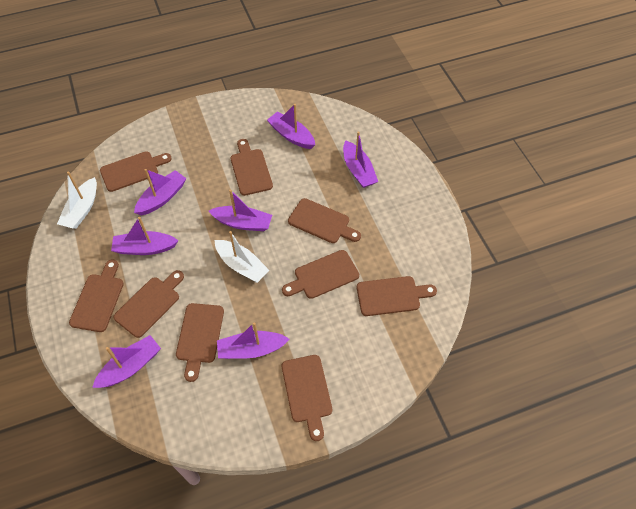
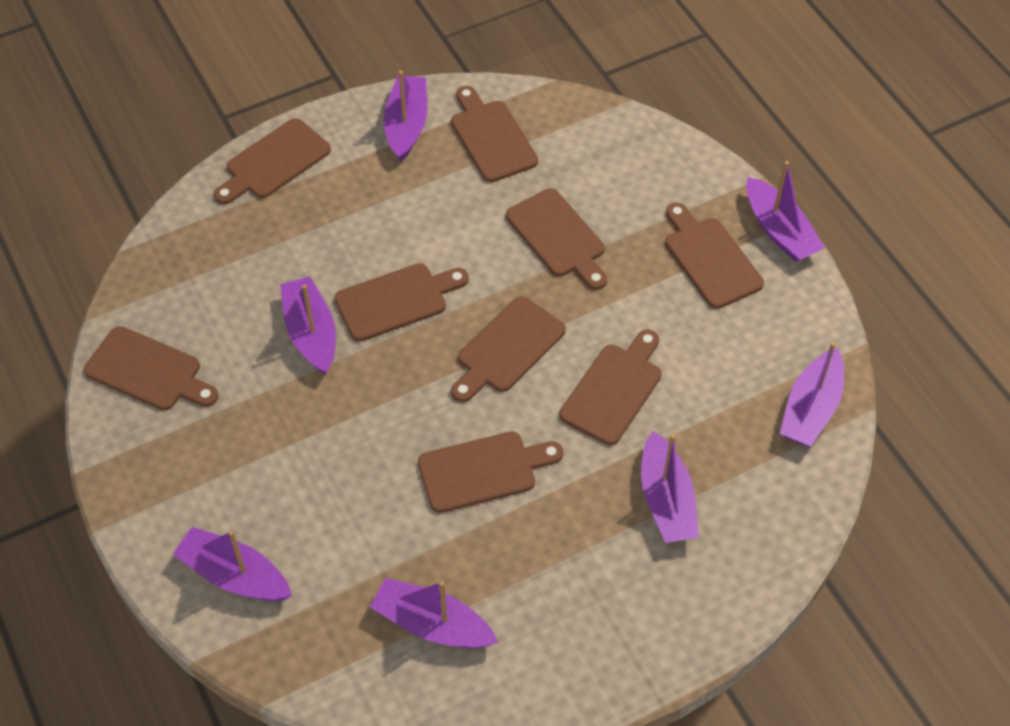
white boat: 2 -> 0

